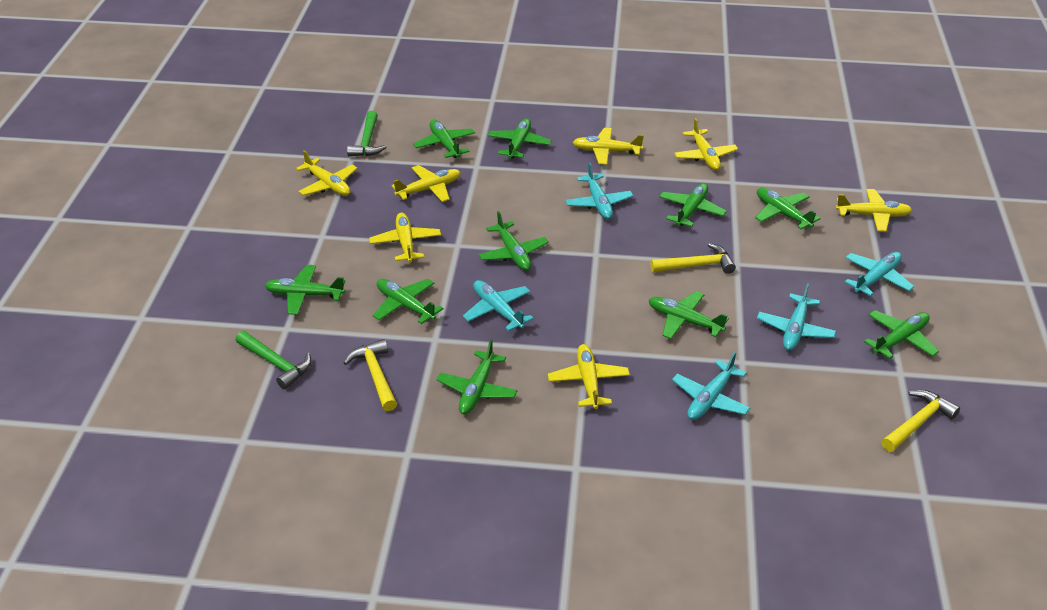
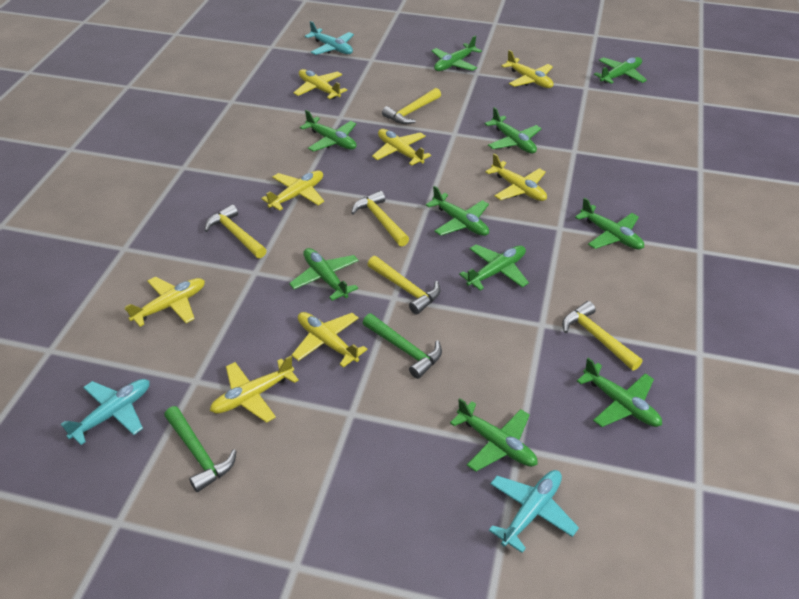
turquoise plane: 5 -> 3
yellow hammer: 3 -> 5
yellow plane: 7 -> 8

